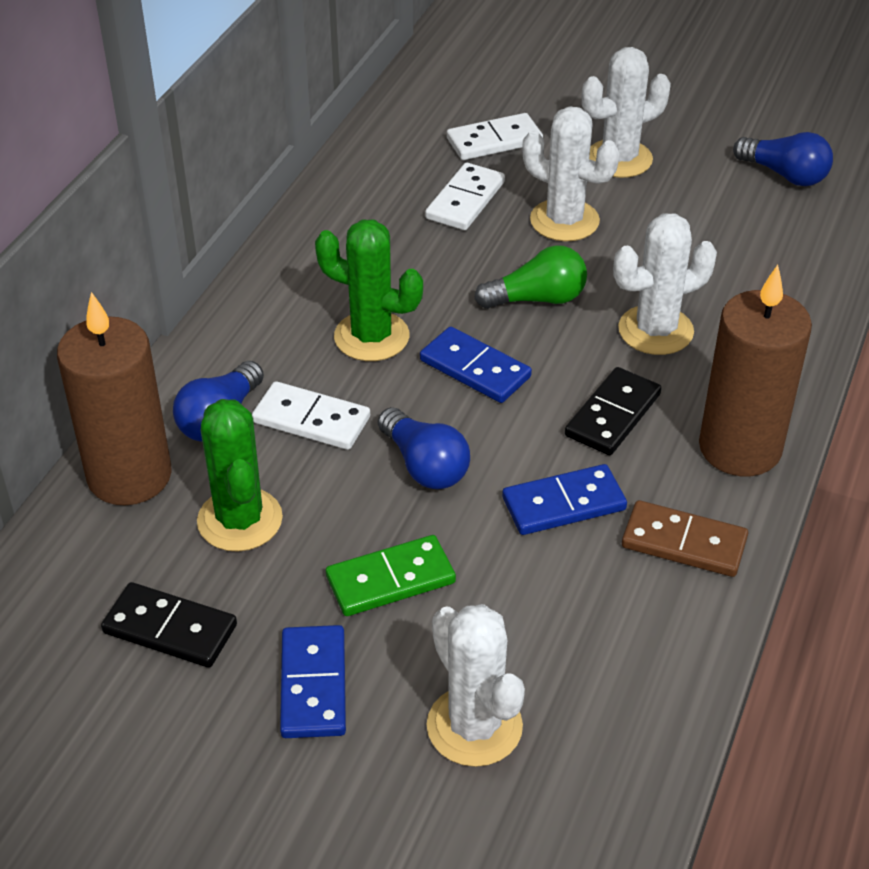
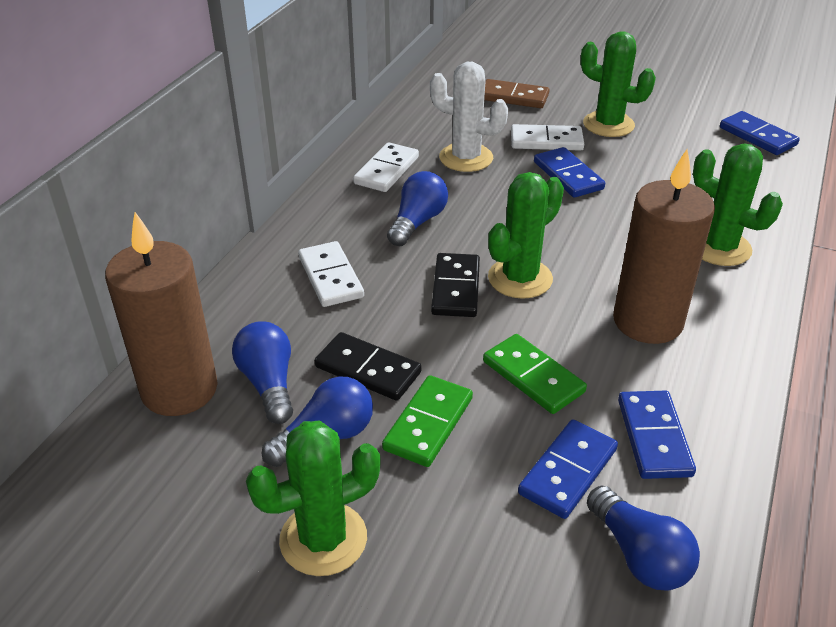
blue domino: 3 -> 4
blue light bulb: 3 -> 4
green cactus: 2 -> 4
green domino: 1 -> 2
green light bulb: 1 -> 0
white cactus: 4 -> 1

